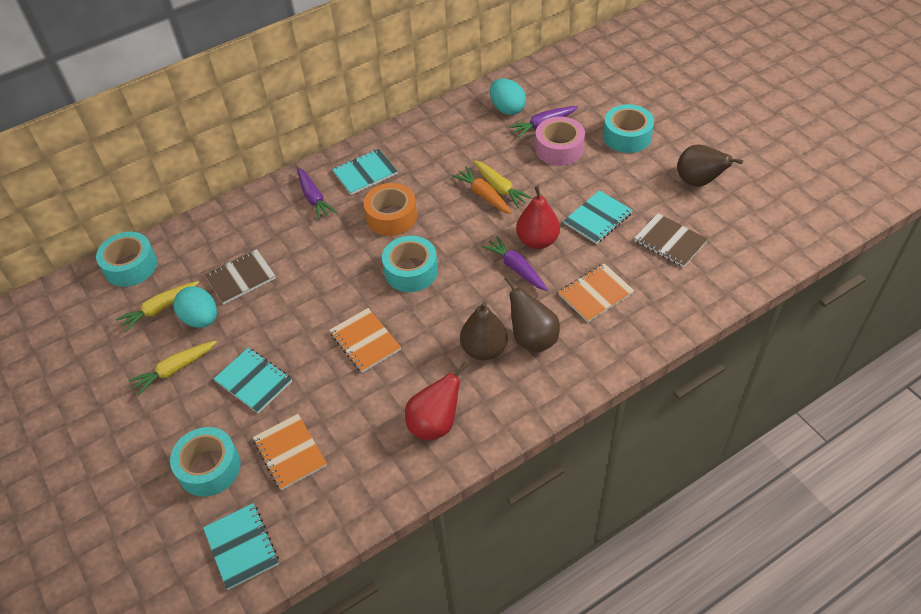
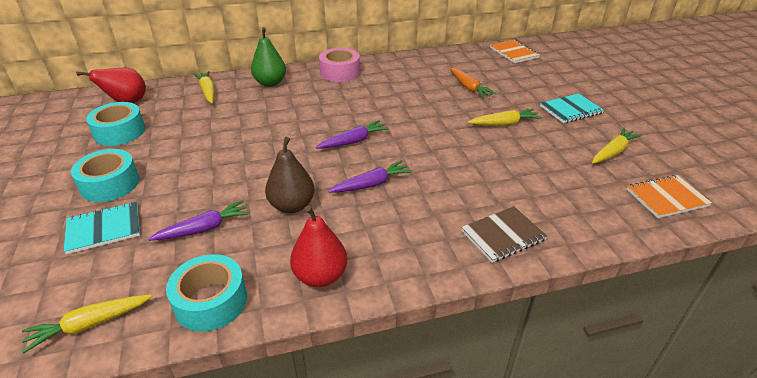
brown notebook: 2 -> 1
brown pear: 3 -> 1
green pear: 0 -> 1
orange notebook: 3 -> 2
orange tape: 1 -> 0
turquoise egg: 2 -> 0
turquoise notebook: 4 -> 2
turquoise tape: 4 -> 3
yellow carrot: 3 -> 4

